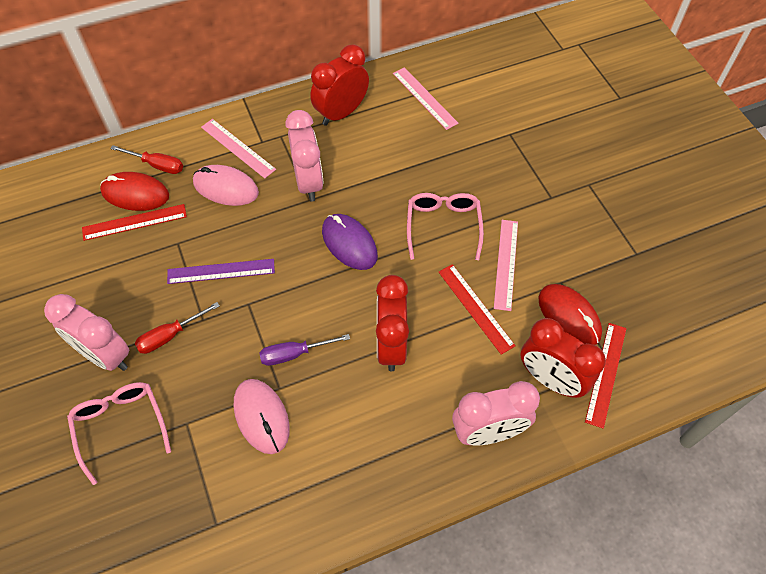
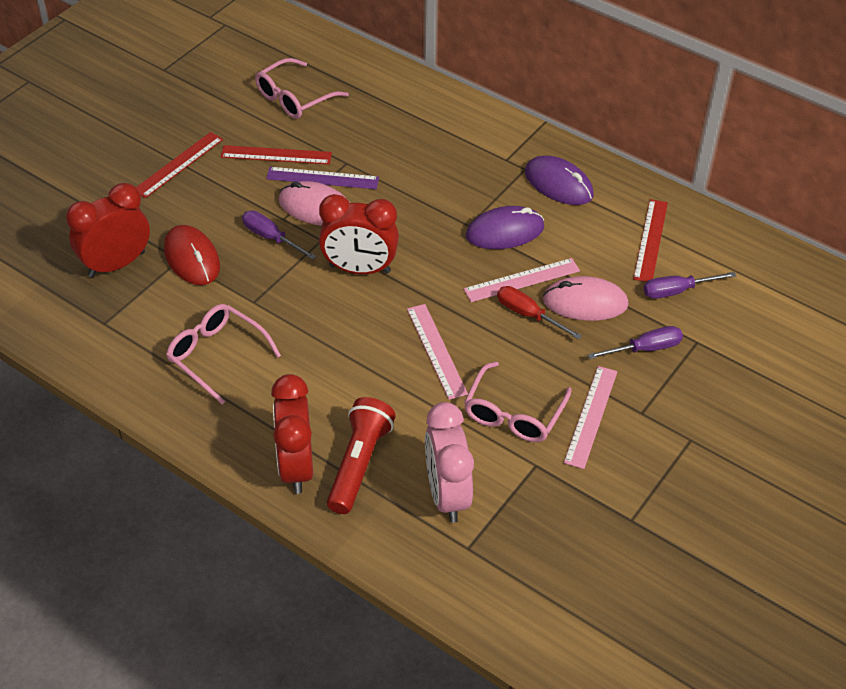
pink clock: 3 -> 1
pink glasses: 2 -> 3
purple mouse: 1 -> 2
purple screwdriver: 1 -> 3
red flashlight: 0 -> 1
red mouse: 2 -> 1
red screwdriver: 2 -> 1

